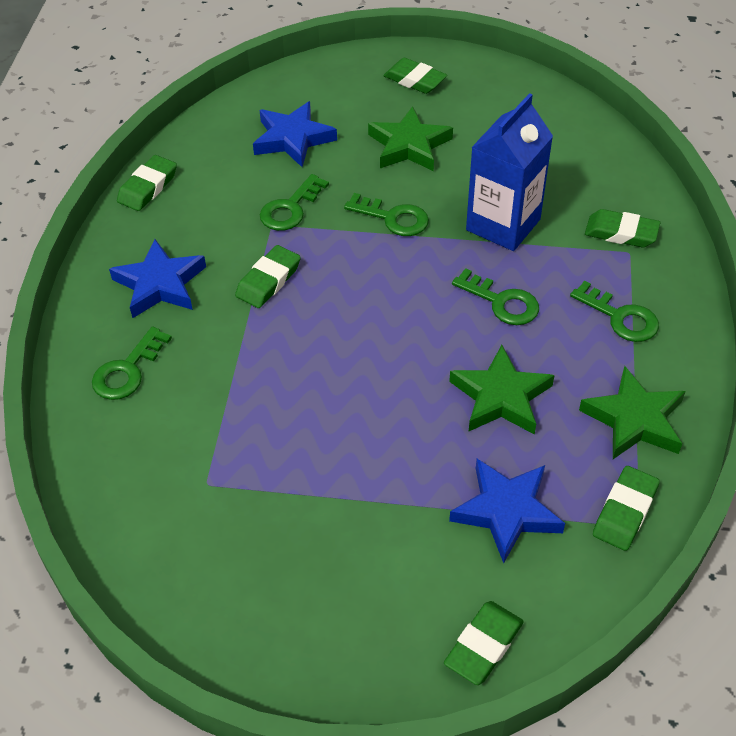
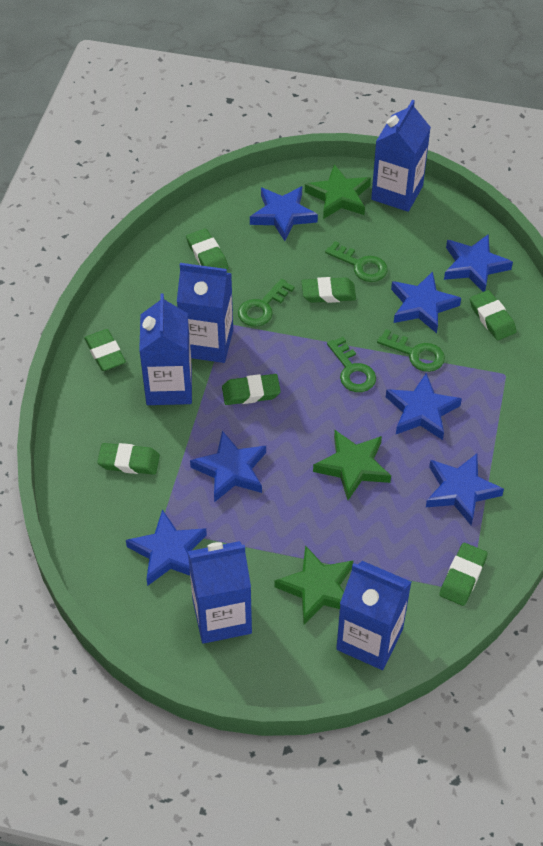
blue carton: 1 -> 5
blue star: 3 -> 7
green eraser: 6 -> 7
green key: 5 -> 4

